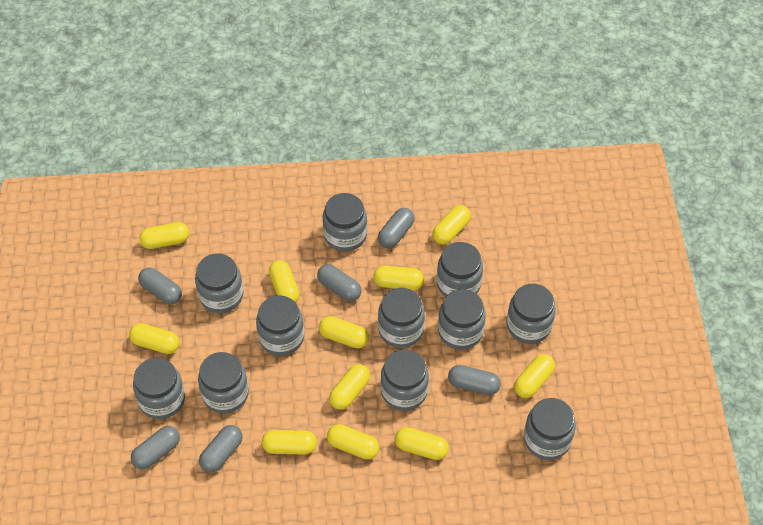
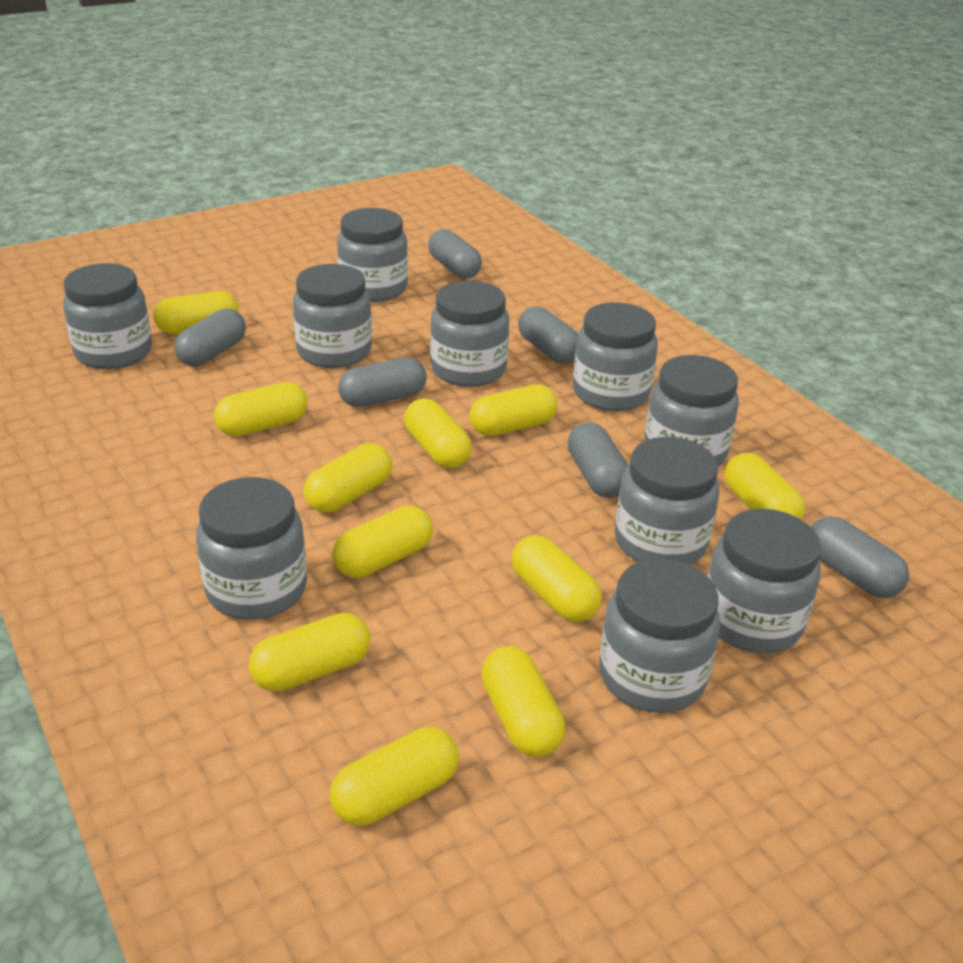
grey jar: 11 -> 10

